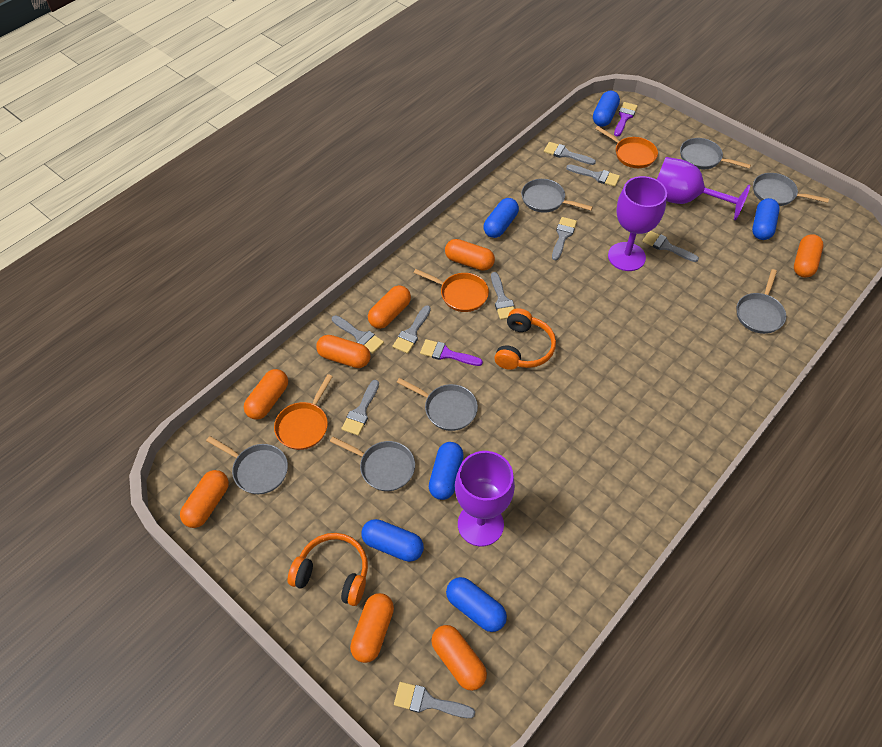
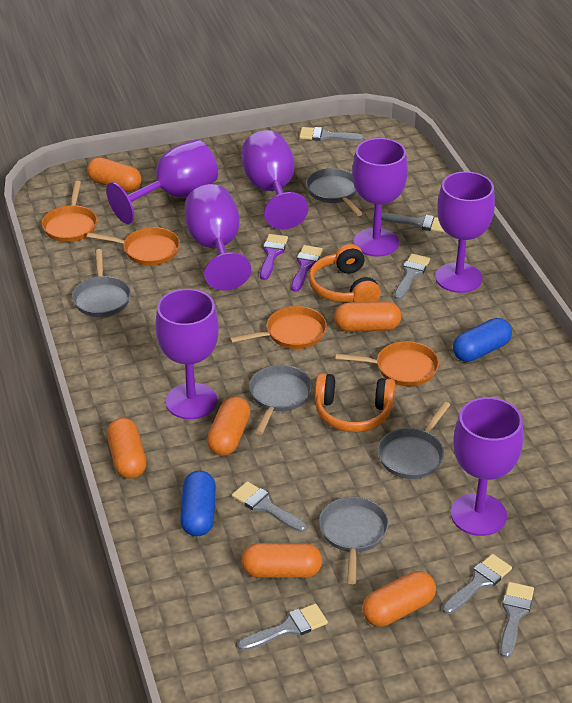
blue capsule: 6 -> 2
grey brush: 9 -> 7
grey pan: 7 -> 5
orange capsule: 8 -> 6
orange pan: 3 -> 4
purple goblet: 3 -> 7

